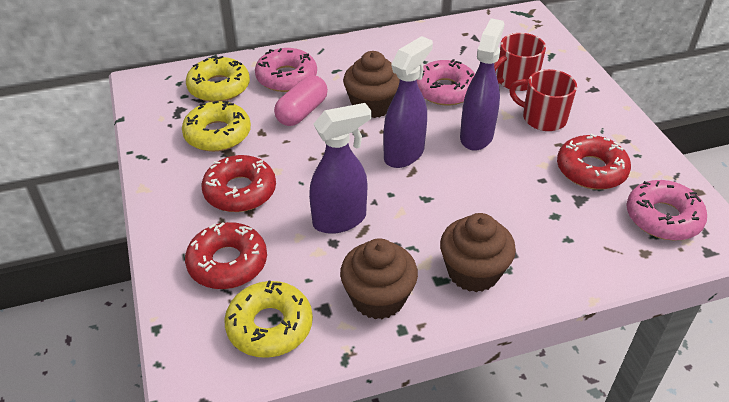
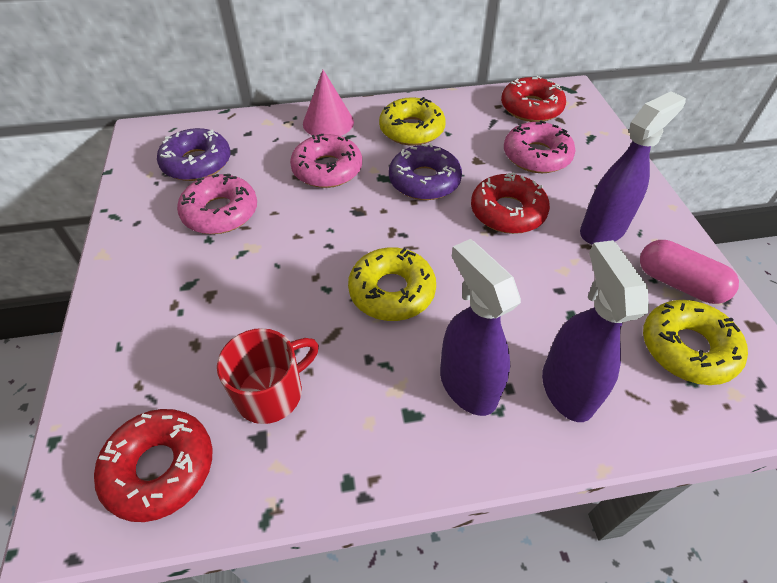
brown cupcake: 3 -> 0
pink cone: 0 -> 1
purple donut: 0 -> 2
red mug: 2 -> 1

